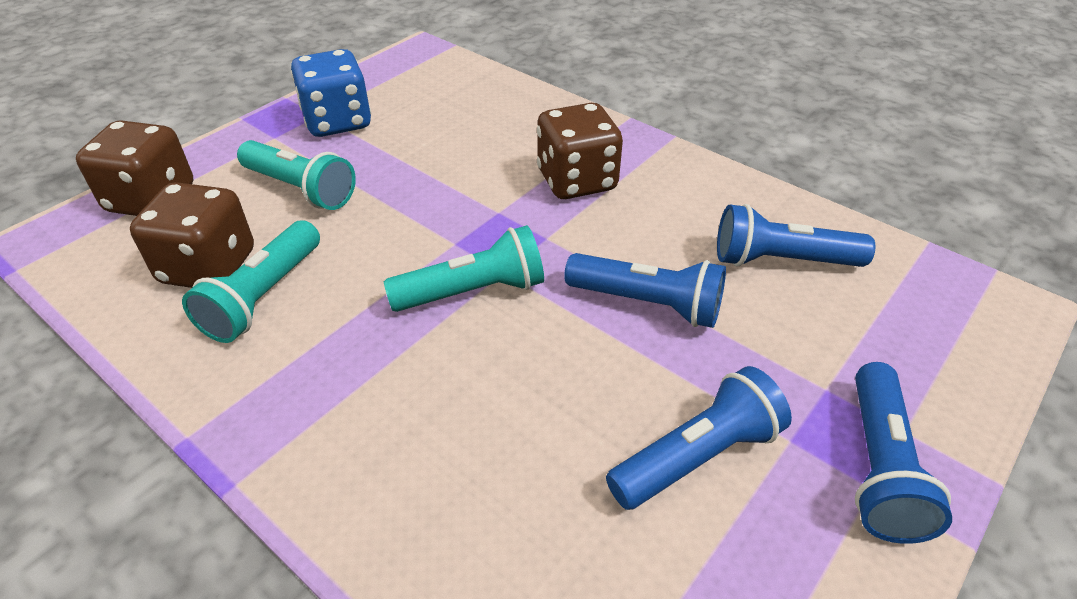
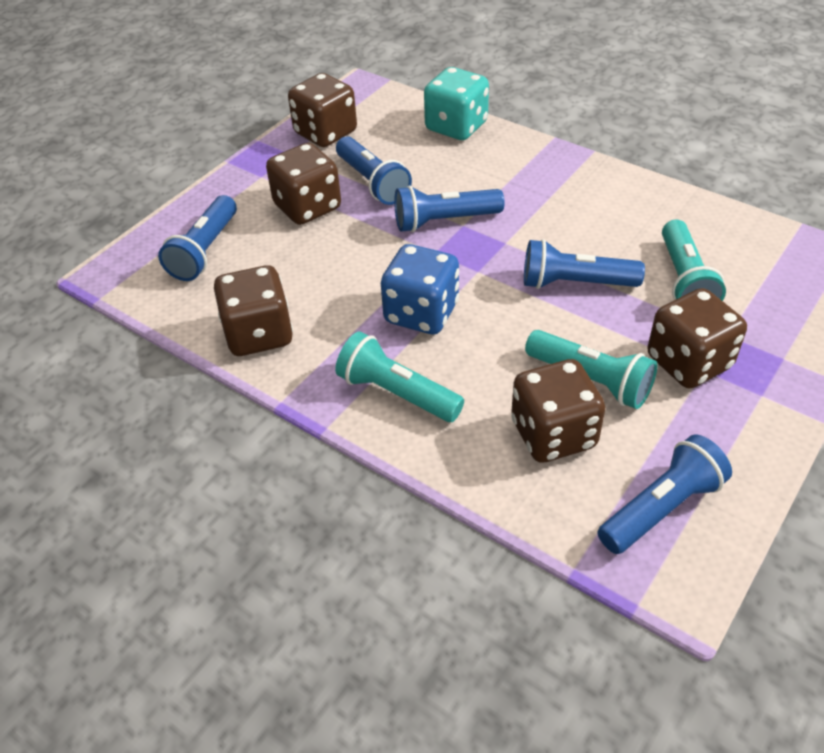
blue flashlight: 4 -> 5
brown dice: 3 -> 5
turquoise dice: 0 -> 1

